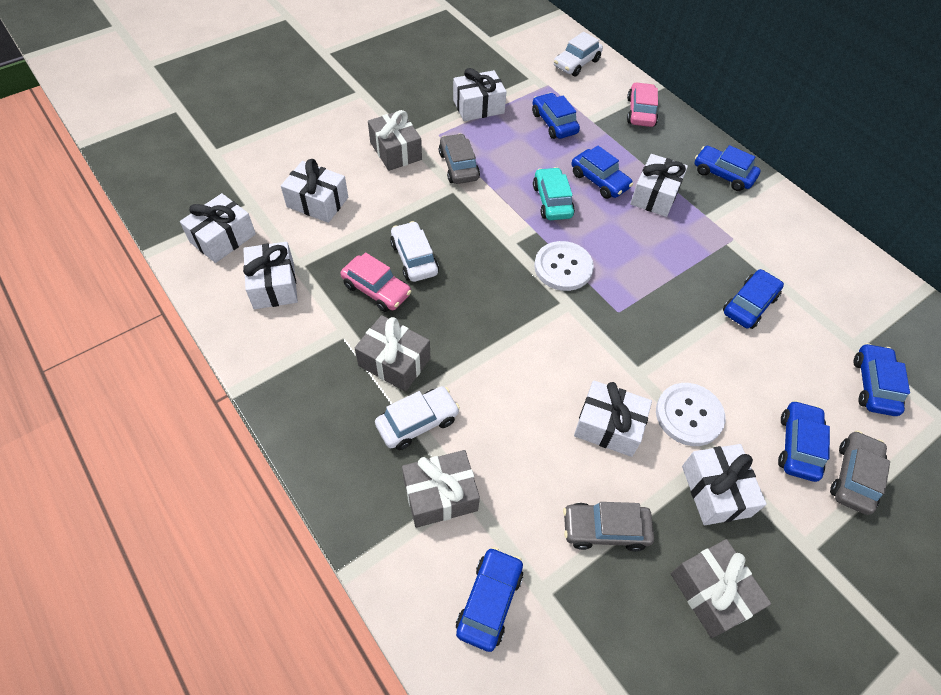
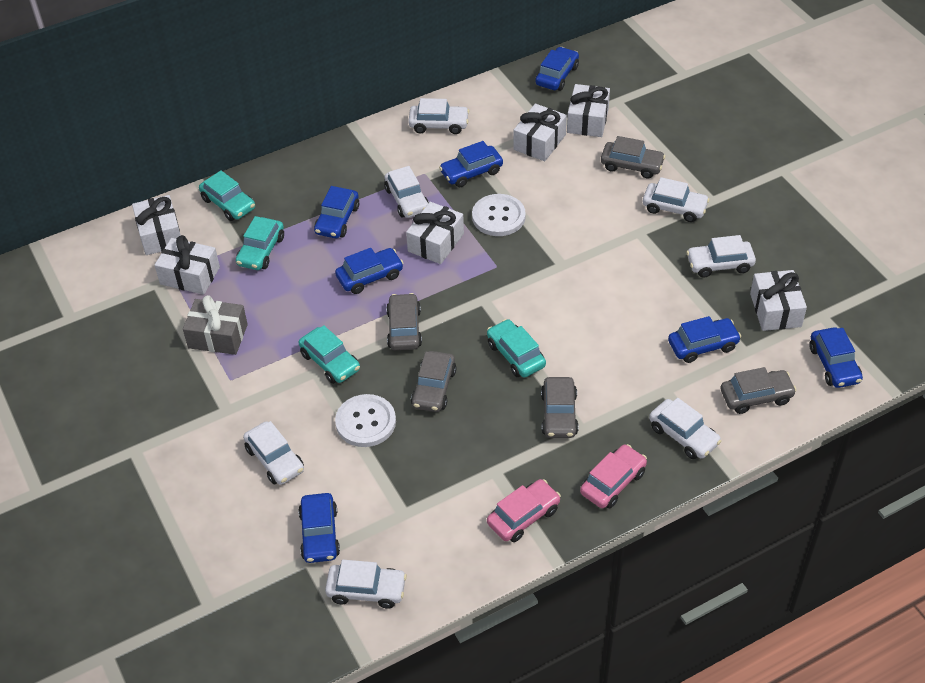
grey car: 3 -> 5
grey gift: 4 -> 1
turquoise car: 1 -> 4
white car: 3 -> 7
white gift: 7 -> 6

